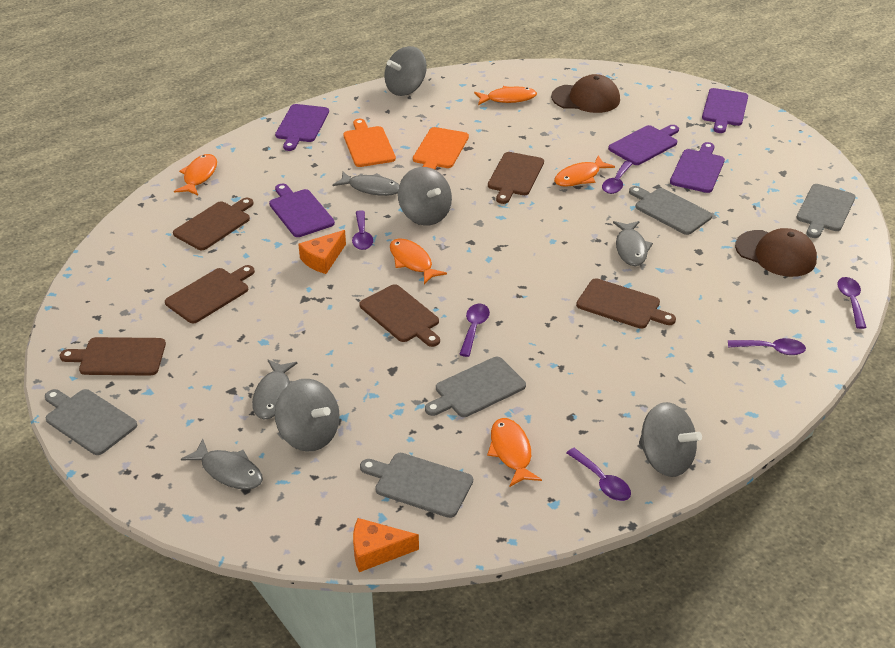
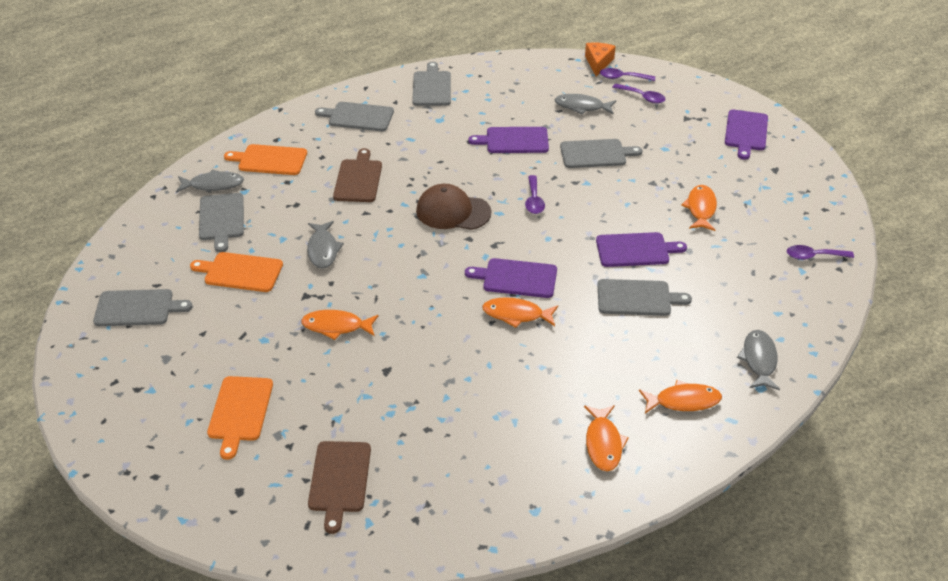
brown cap: 2 -> 1
brown cutting board: 6 -> 2
grey cutting board: 5 -> 6
grey spinning top: 4 -> 0
orange cheese: 2 -> 1
orange cutting board: 2 -> 3
purple cutting board: 5 -> 4
purple spoon: 6 -> 4

